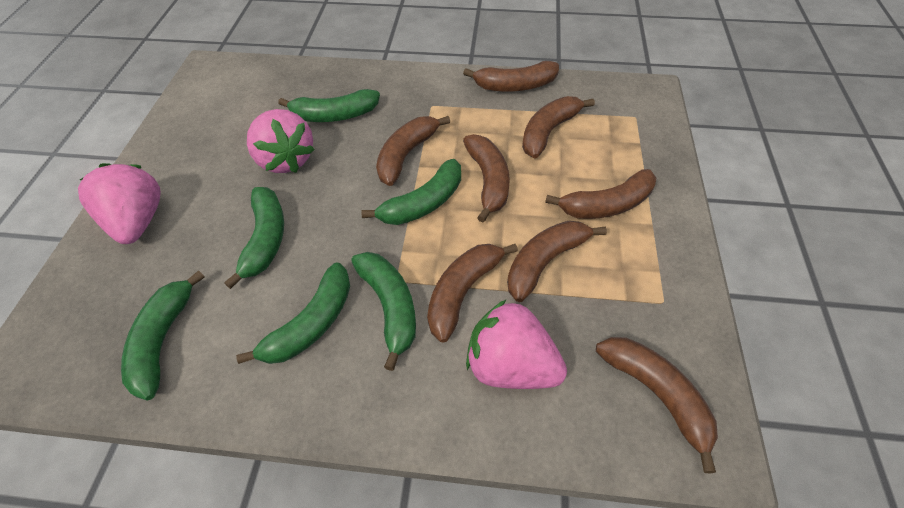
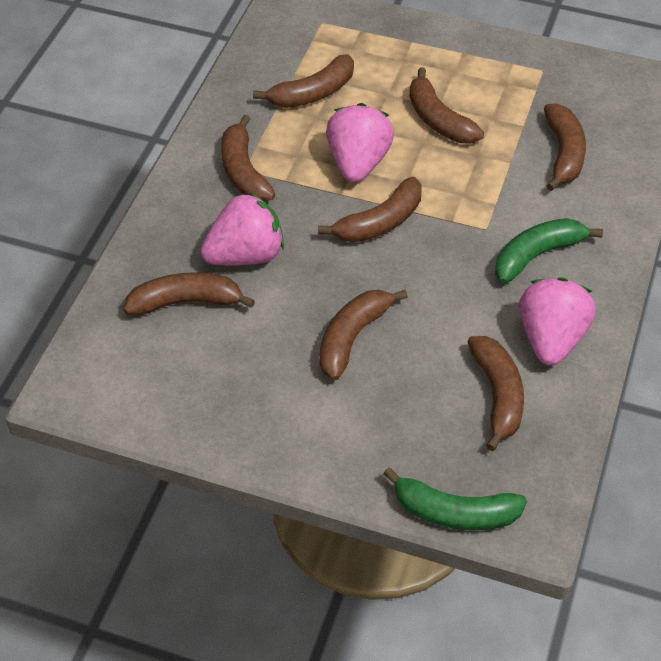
green banana: 6 -> 2

